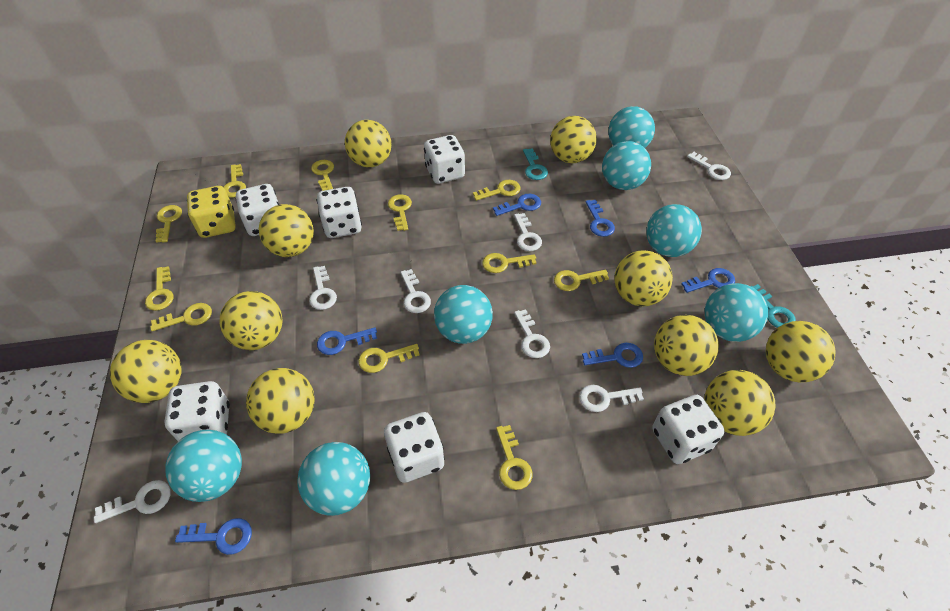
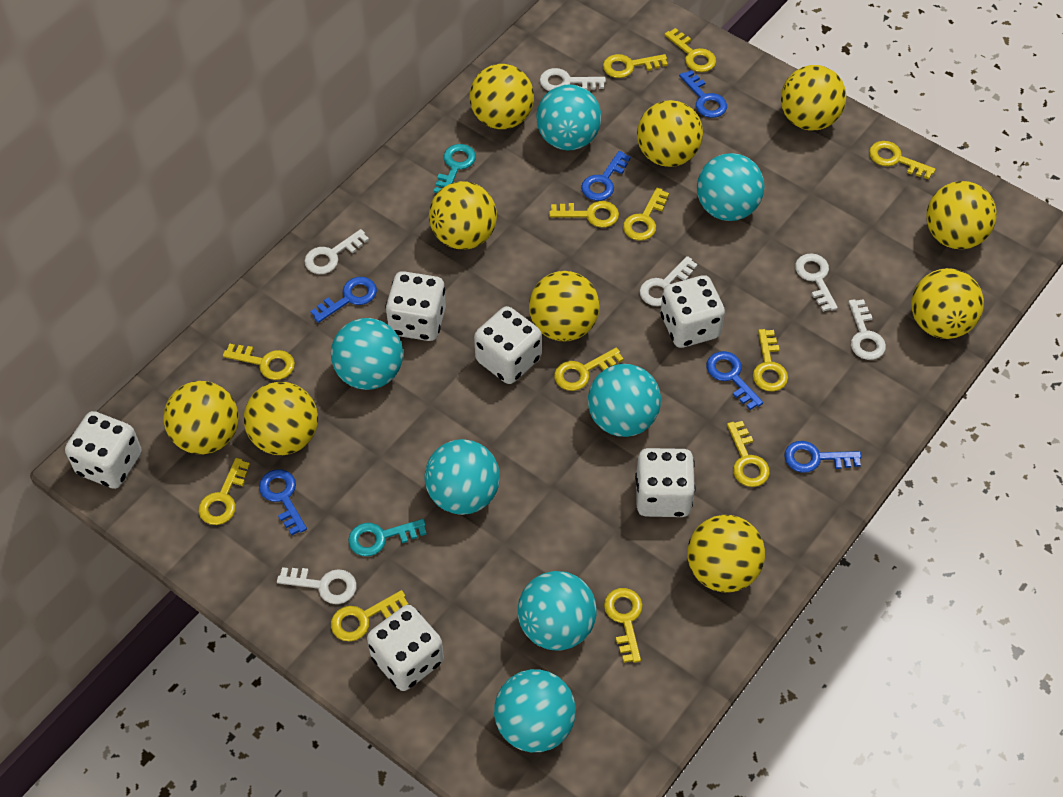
white key: 7 -> 6
yellow dice: 1 -> 0
yellow key: 11 -> 12

